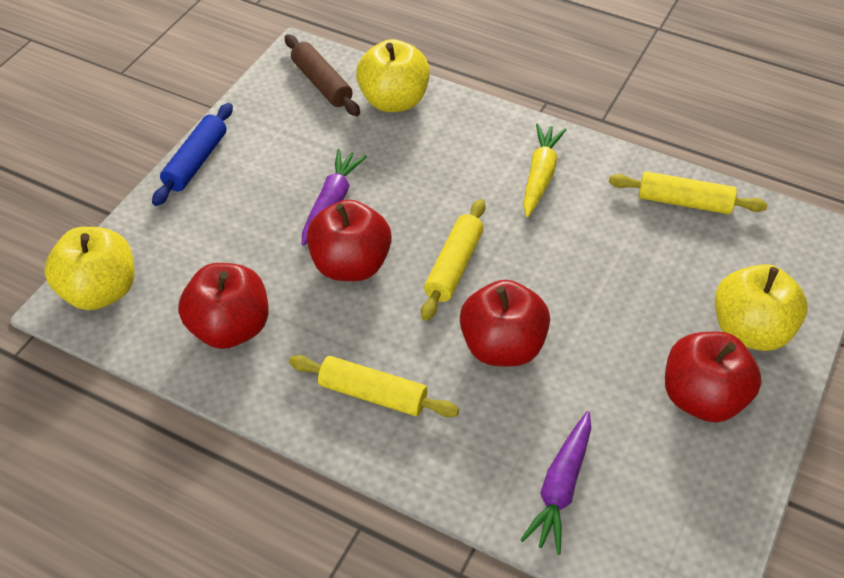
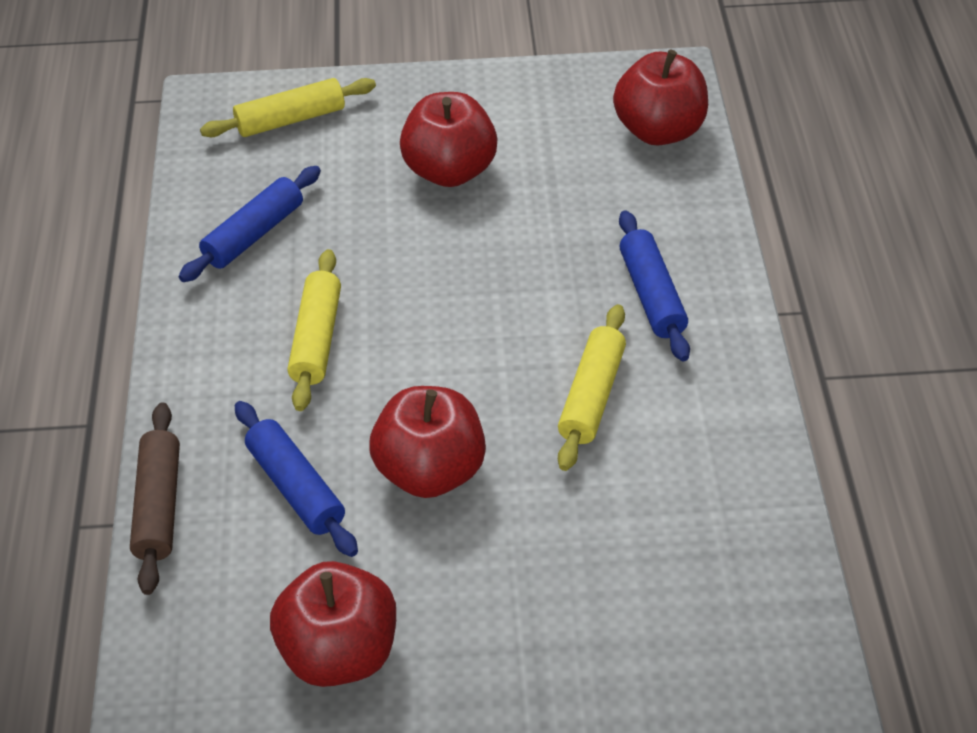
blue rolling pin: 1 -> 3
purple carrot: 2 -> 0
yellow apple: 3 -> 0
yellow carrot: 1 -> 0

